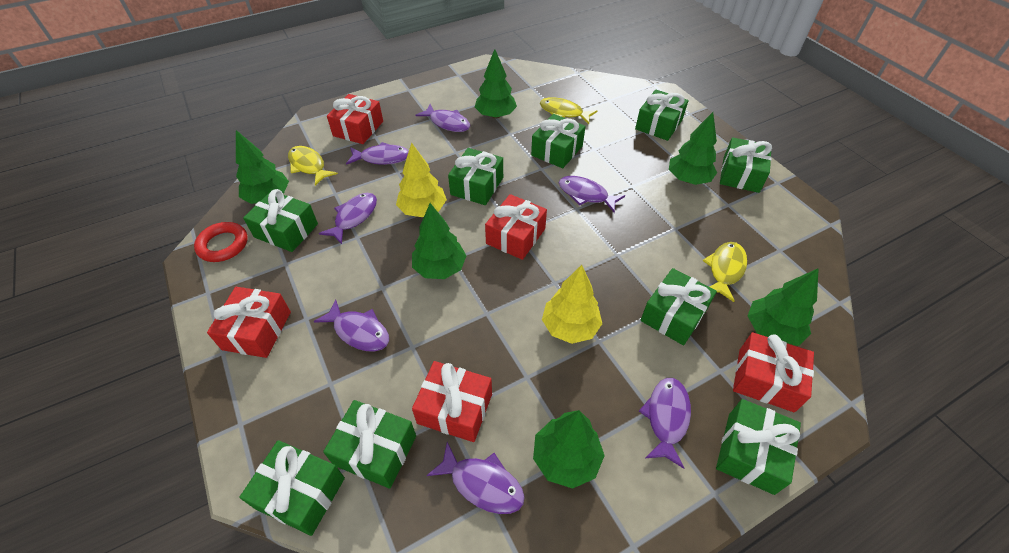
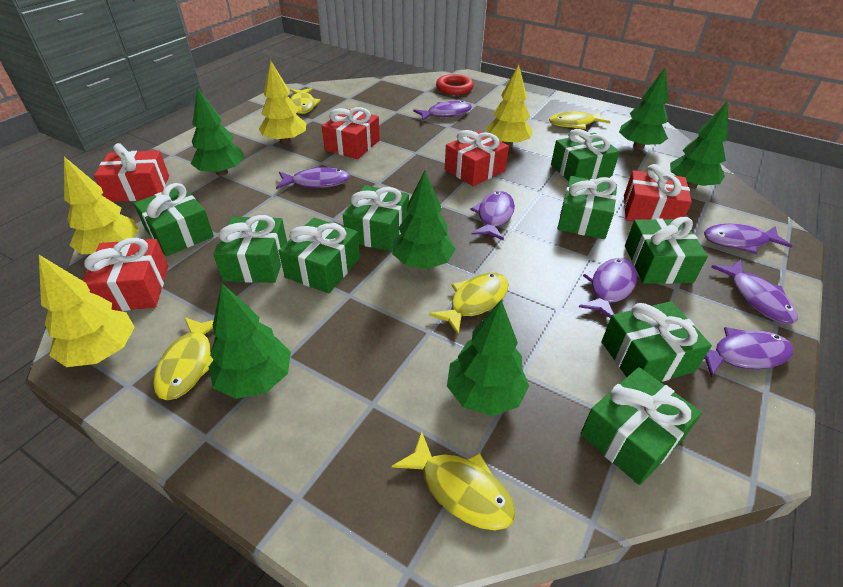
yellow fish: 3 -> 5
yellow tree: 2 -> 4

